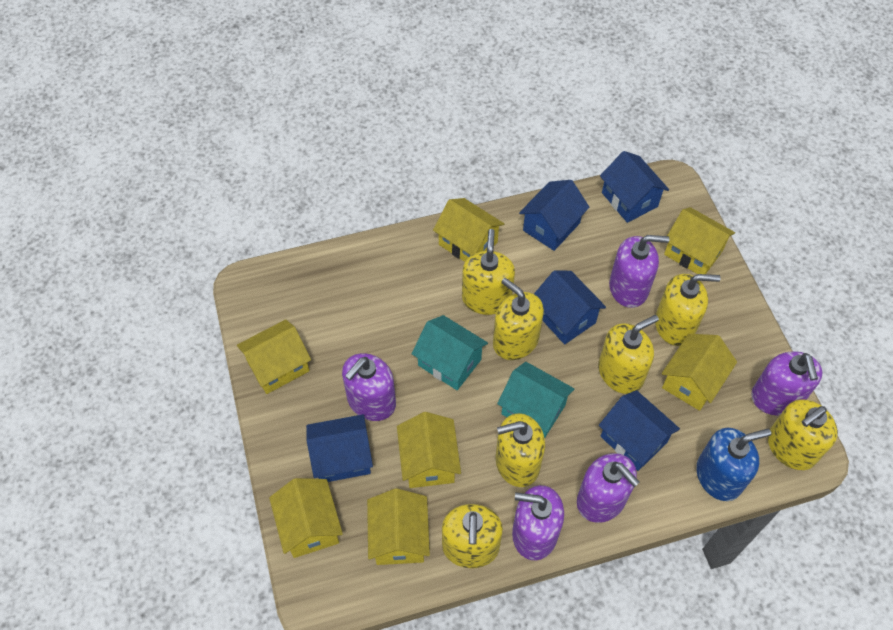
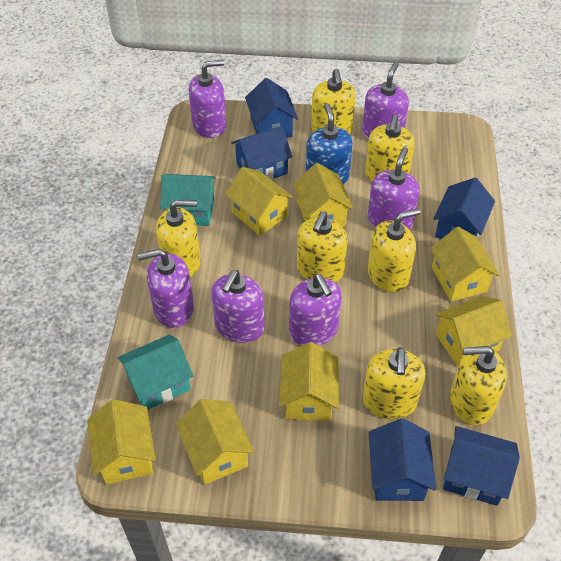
purple soap dispenser: 5 -> 6

